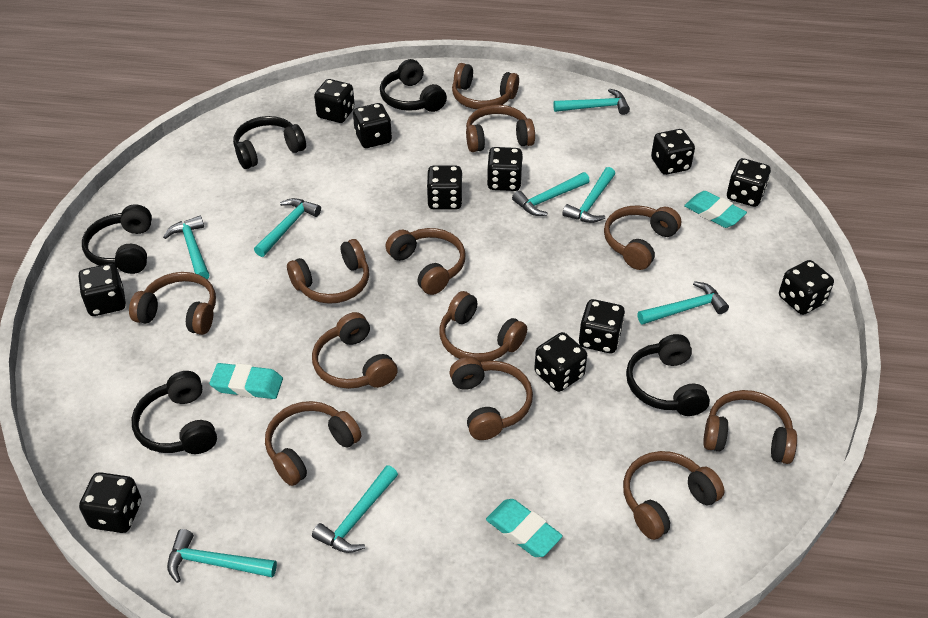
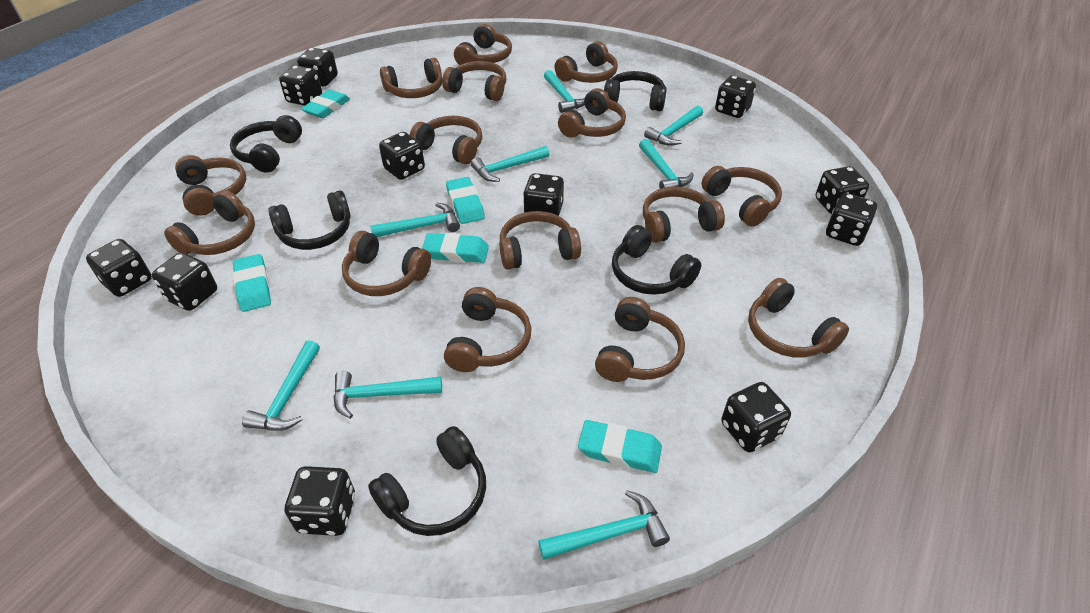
brown headphones: 12 -> 15
turquoise eraser: 3 -> 5

